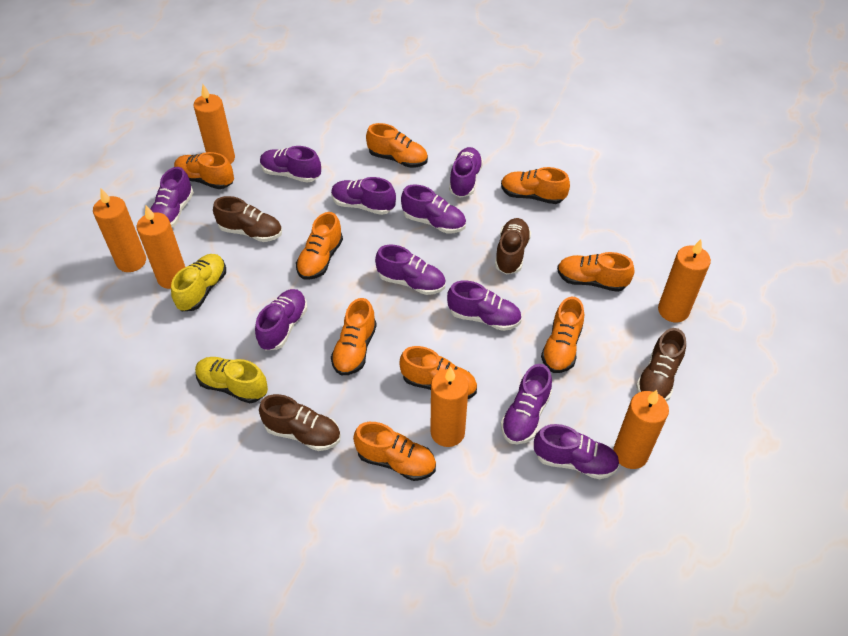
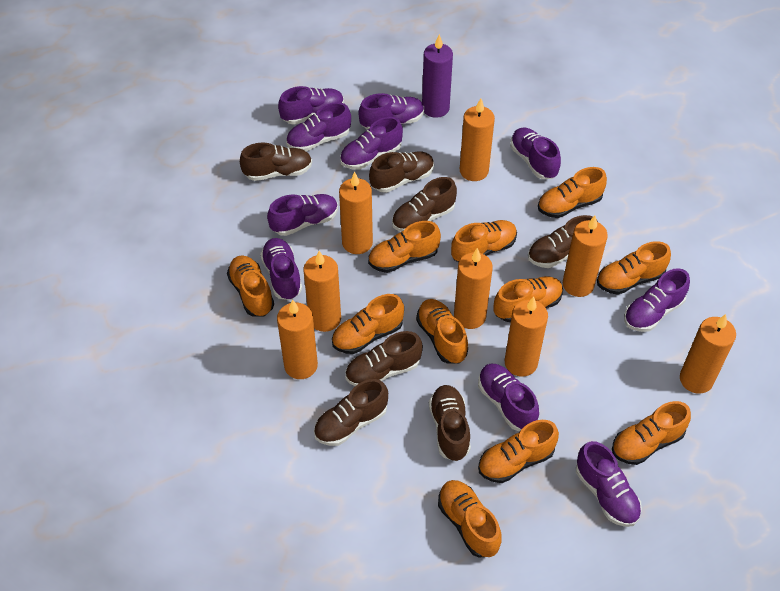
brown shoe: 4 -> 7
orange candle: 6 -> 8
orange shoe: 9 -> 11
purple candle: 0 -> 1
yellow shoe: 2 -> 0

